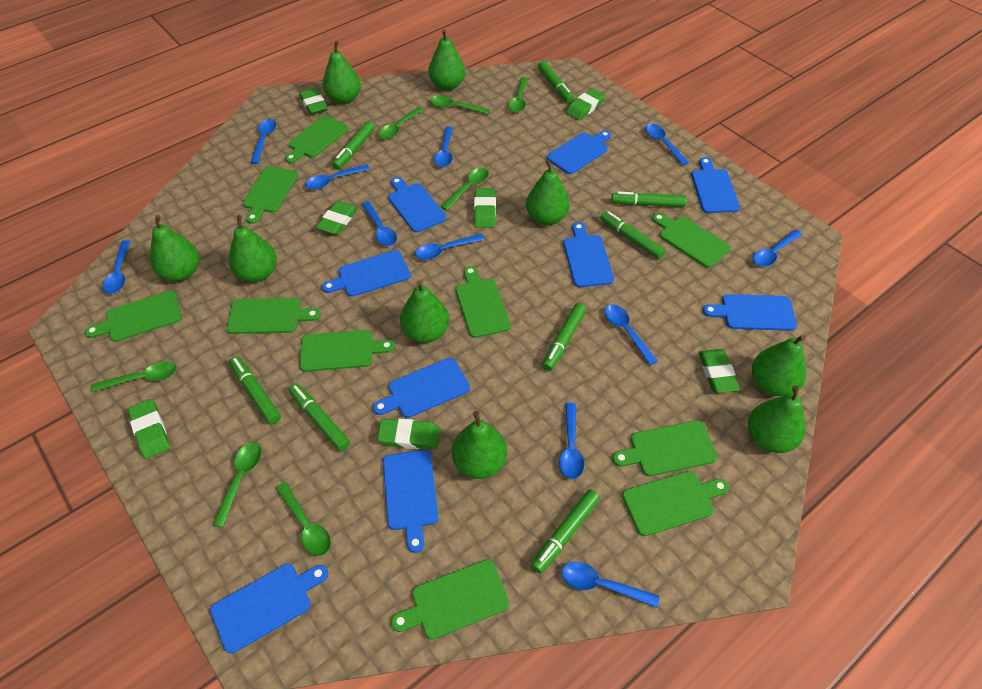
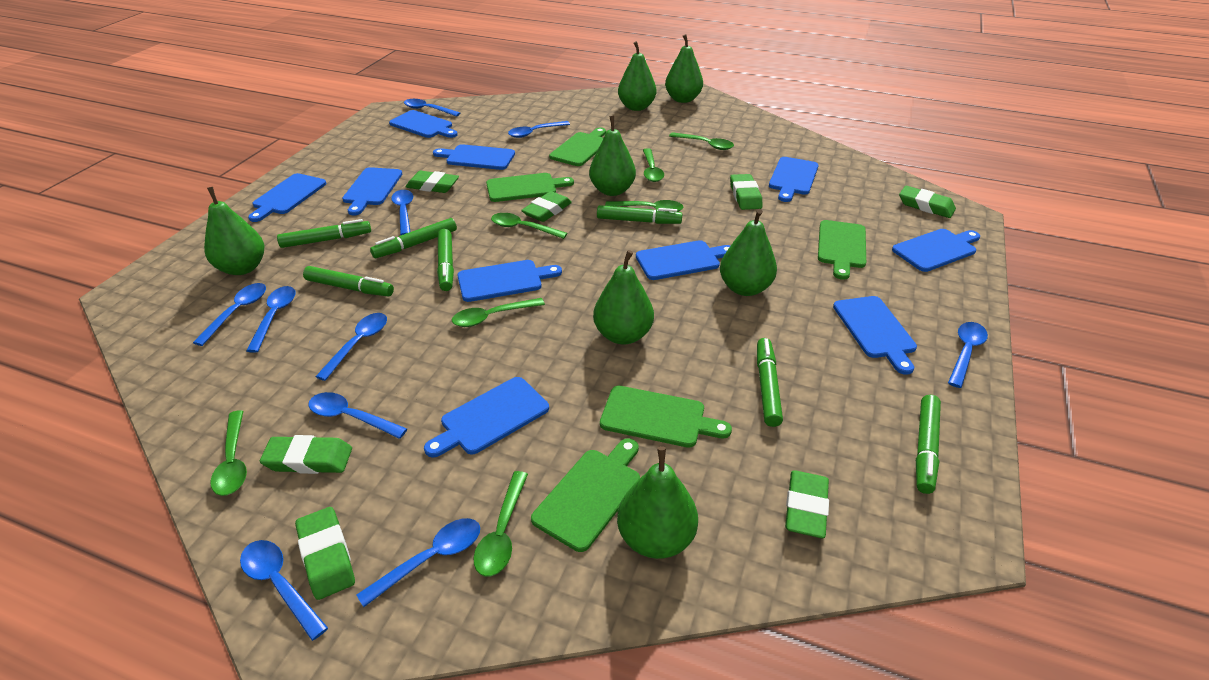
blue cutting board: 9 -> 10
blue spoon: 11 -> 10
green cutting board: 10 -> 5
green marker: 8 -> 7
green pear: 9 -> 7

